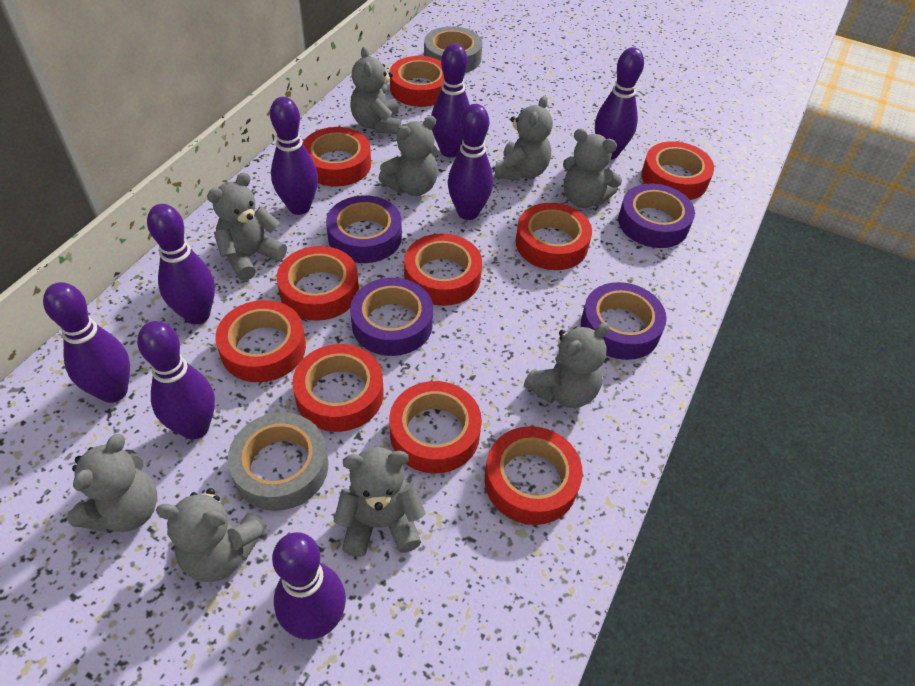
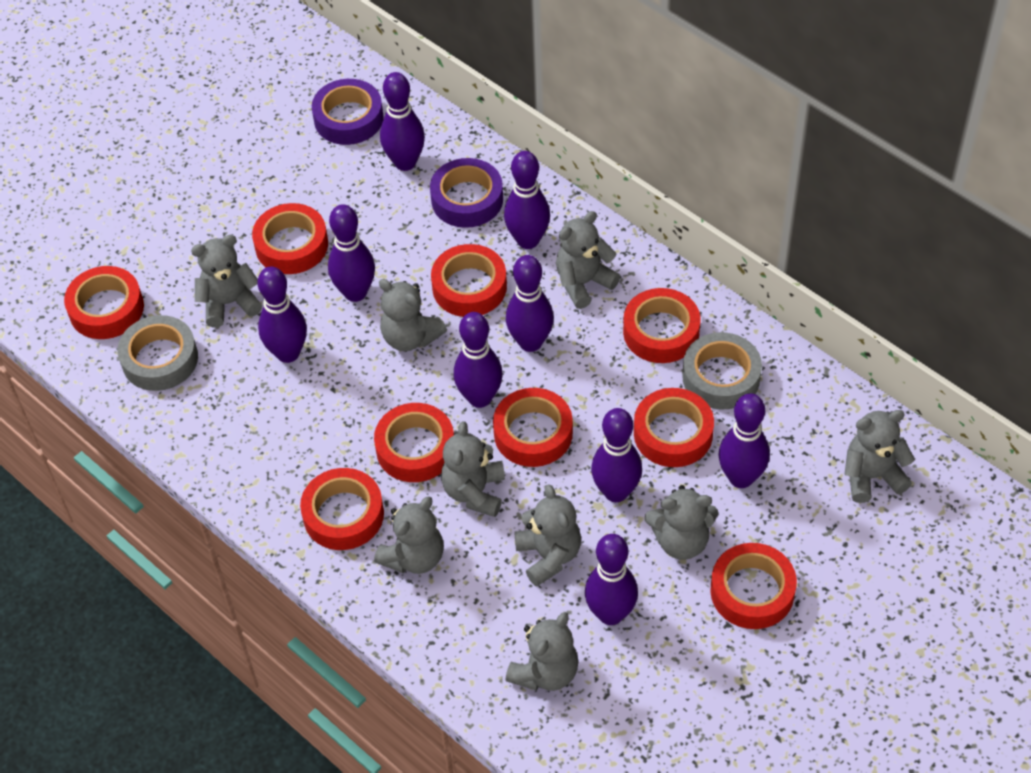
purple bowling pin: 8 -> 9
purple tape: 4 -> 2
red tape: 10 -> 9

